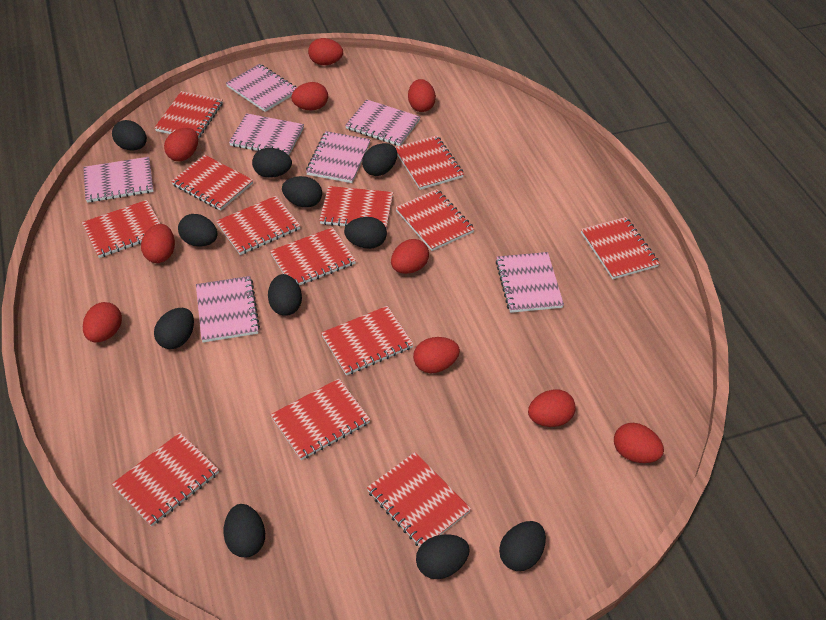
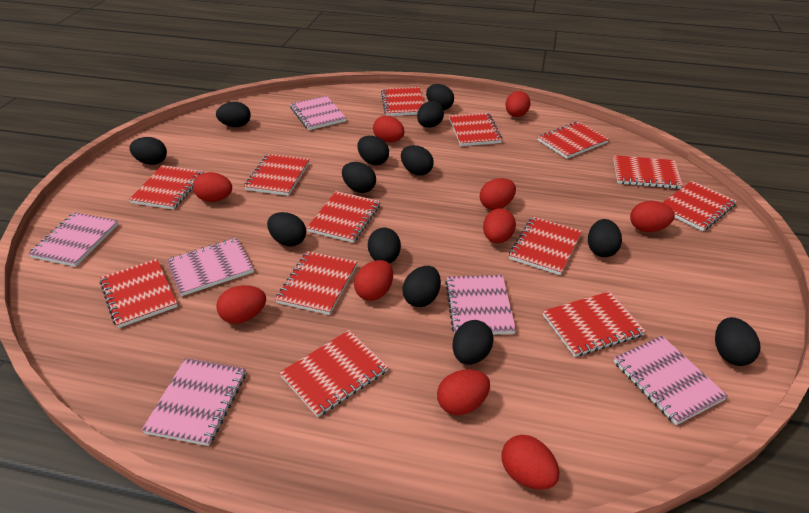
black egg: 11 -> 13
pink notebook: 7 -> 6

